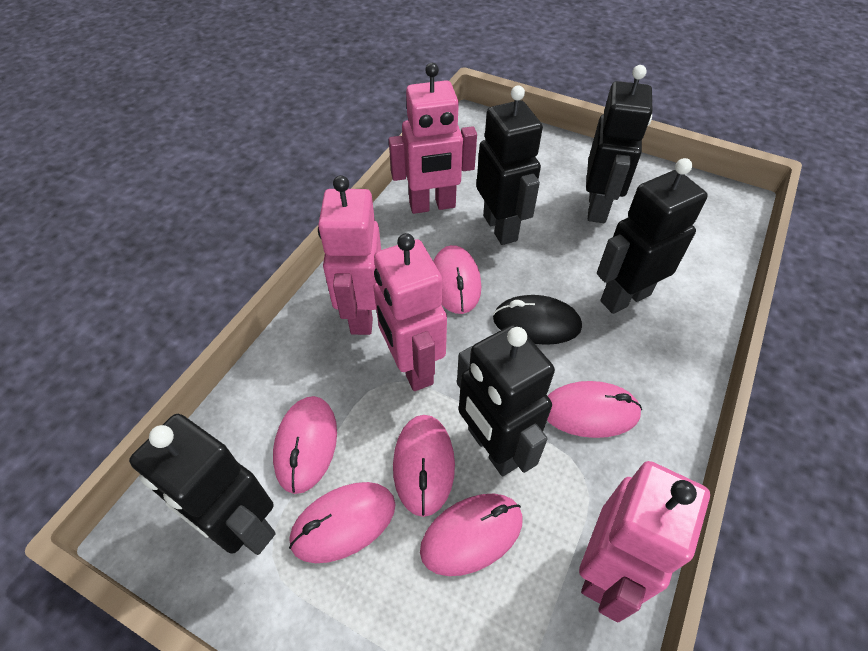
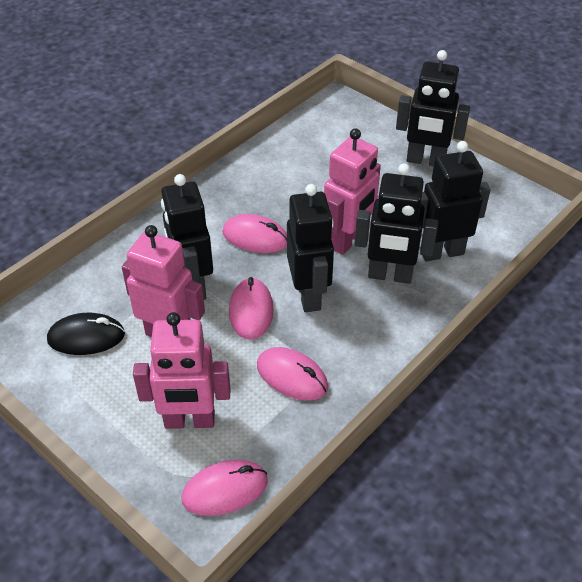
pink mouse: 6 -> 4
pink robot: 4 -> 3

